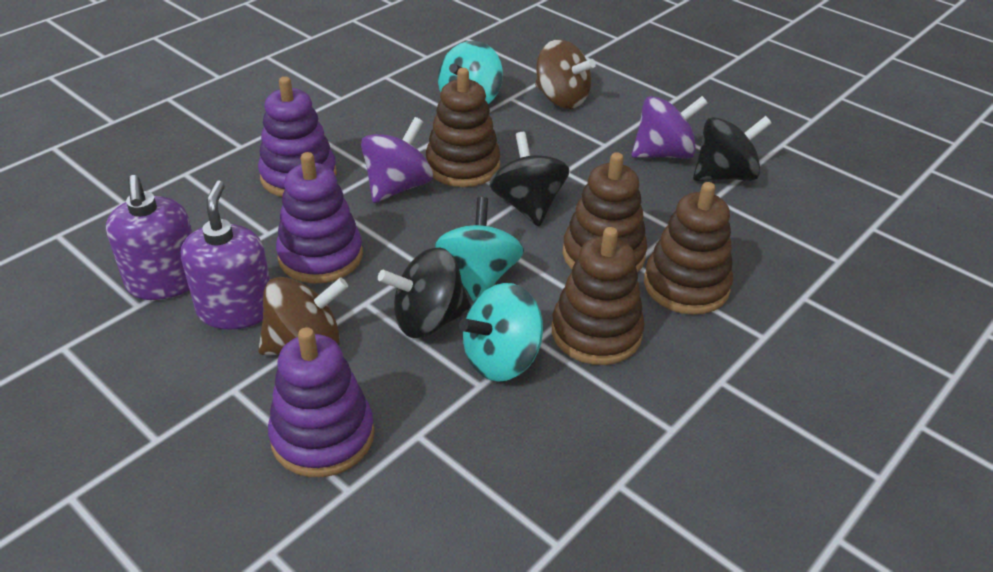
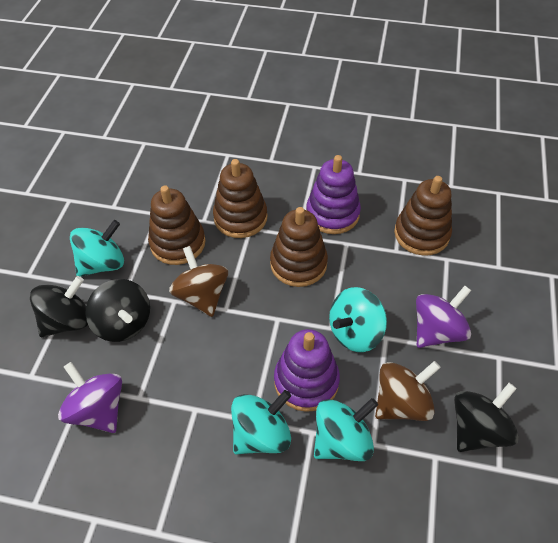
purple soap dispenser: 2 -> 0
purple stacking toy: 3 -> 2
turquoise spinning top: 3 -> 4

